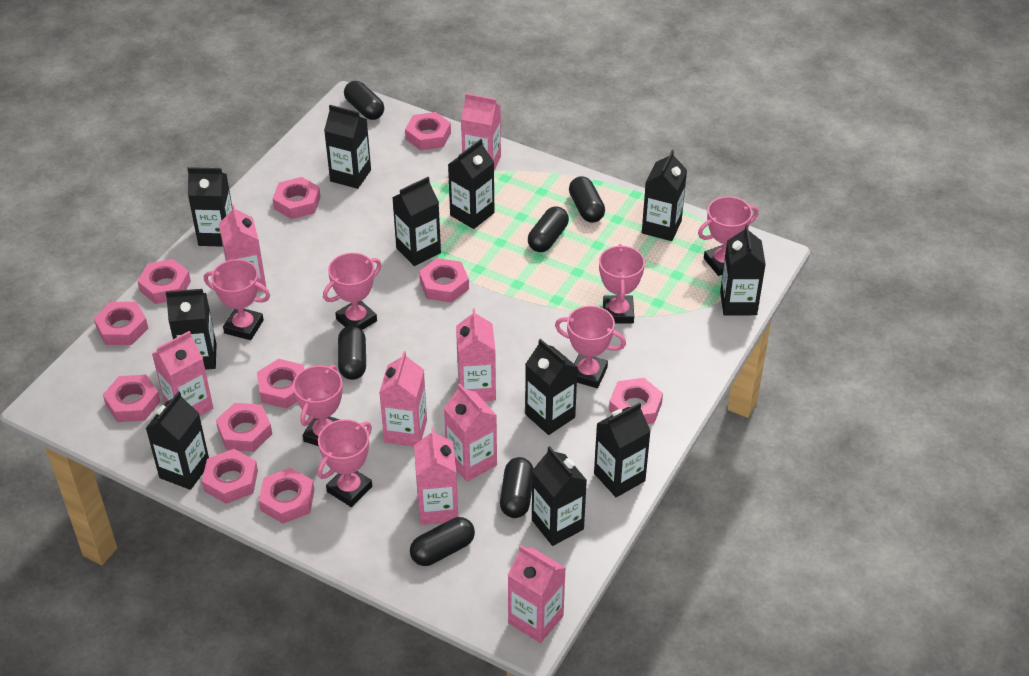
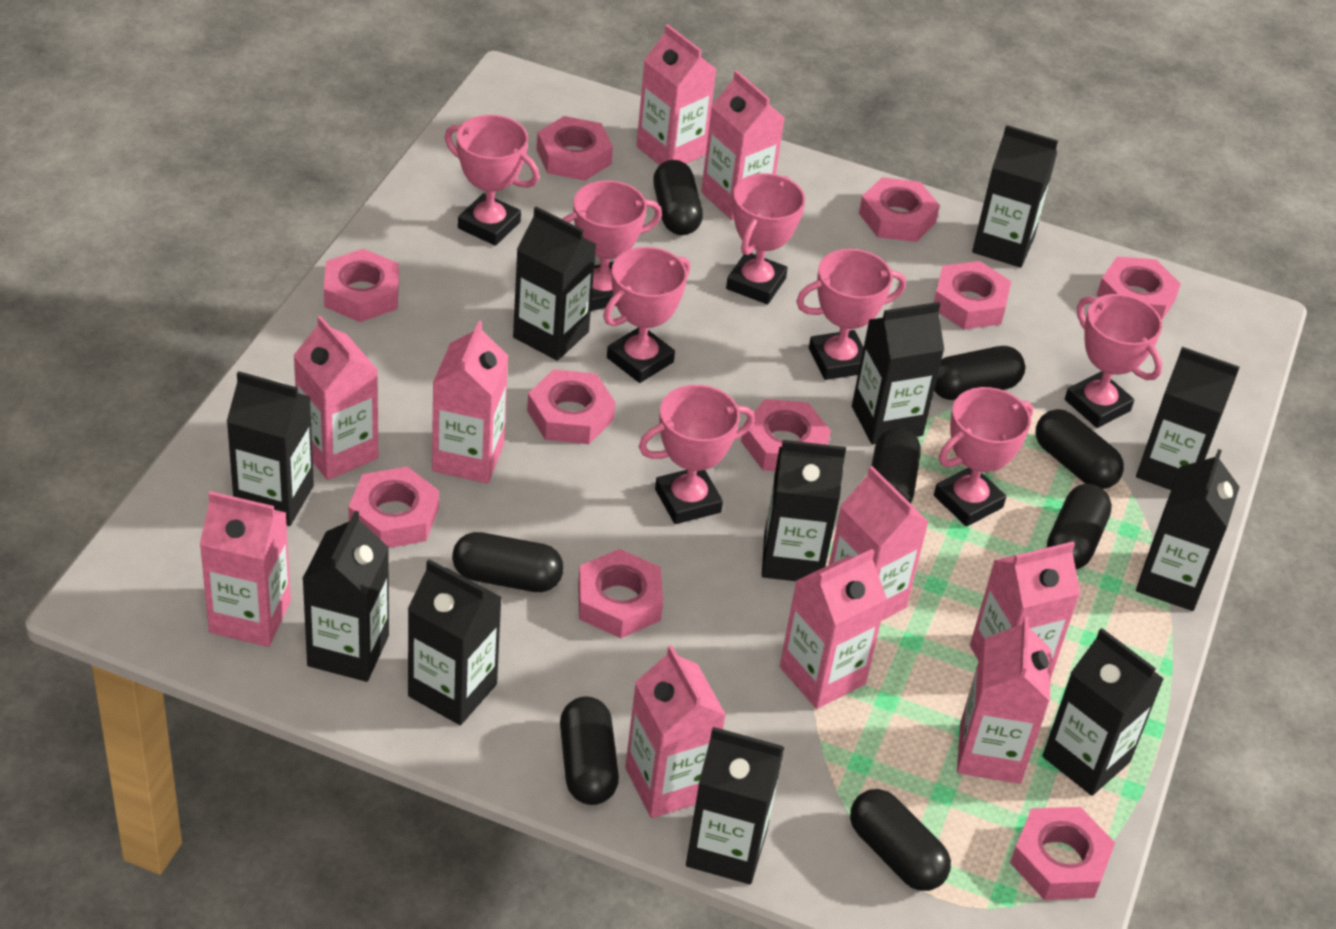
black capsule: 6 -> 8
pink carton: 8 -> 10
pink nut: 11 -> 10
pink trophy: 7 -> 8

